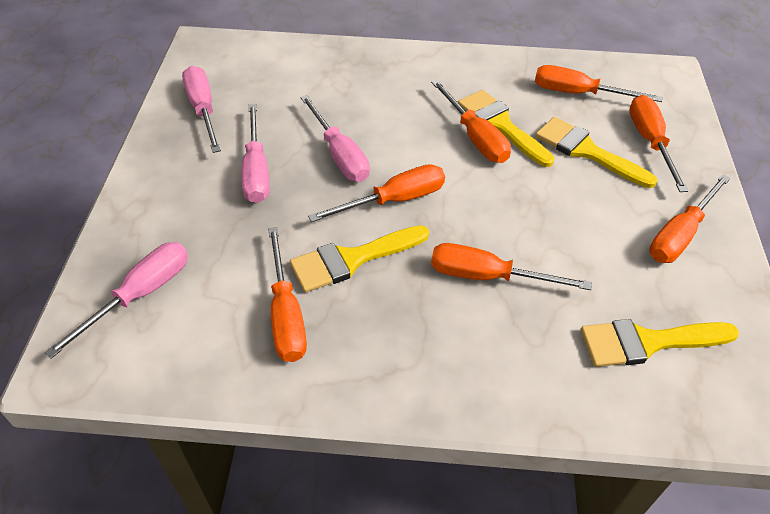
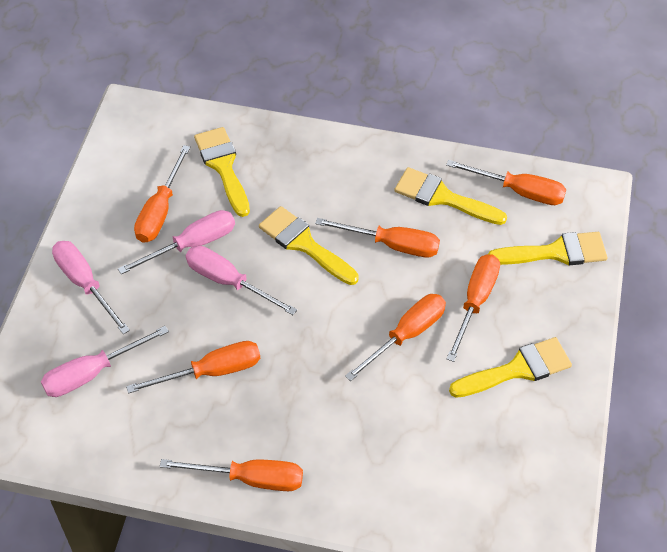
yellow brush: 4 -> 5

